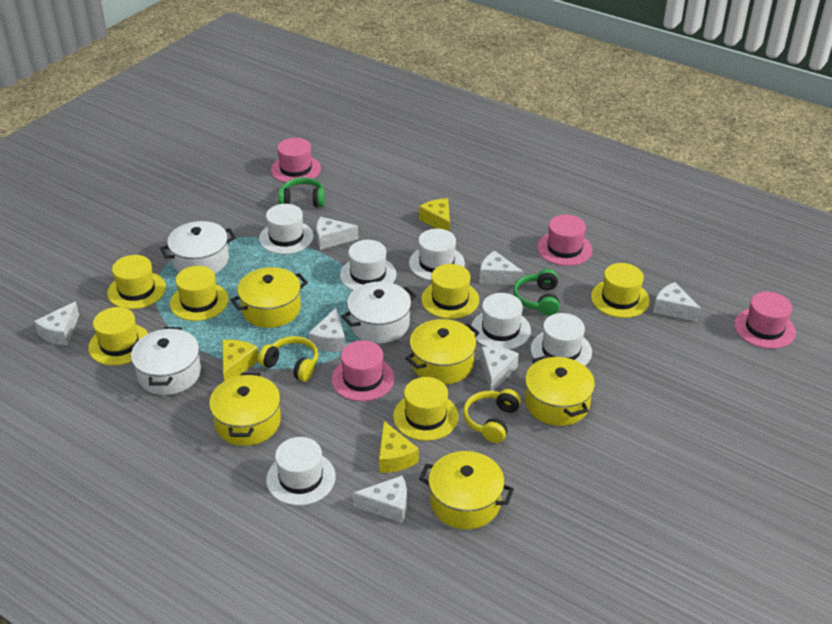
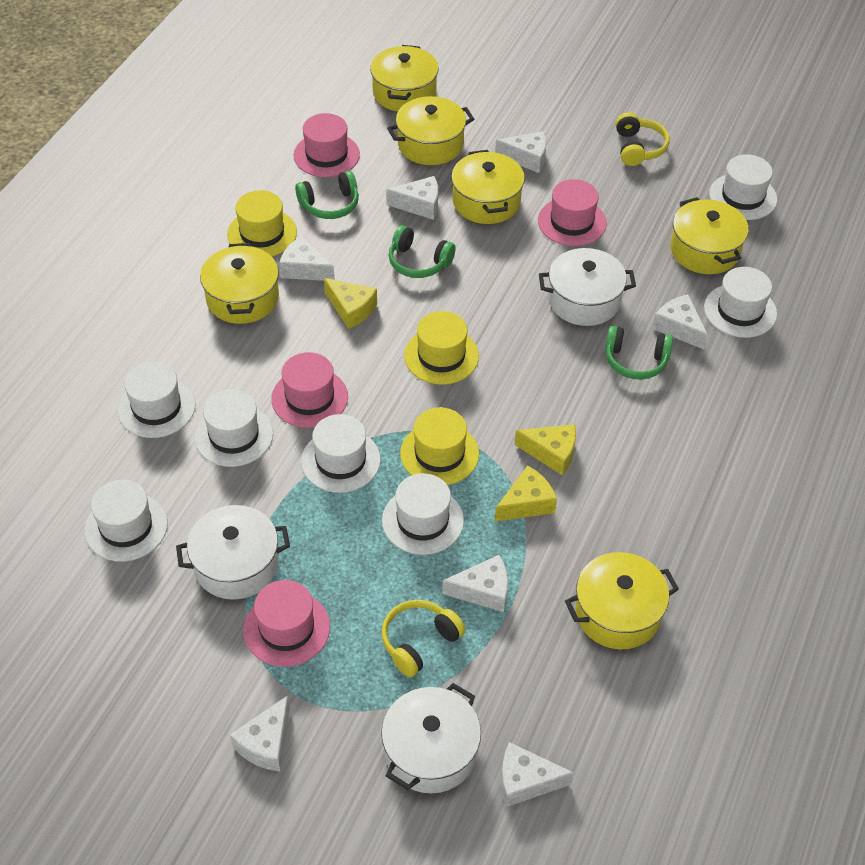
green headphones: 2 -> 3
white hat: 6 -> 7
yellow hat: 6 -> 3
yellow pot: 5 -> 6

